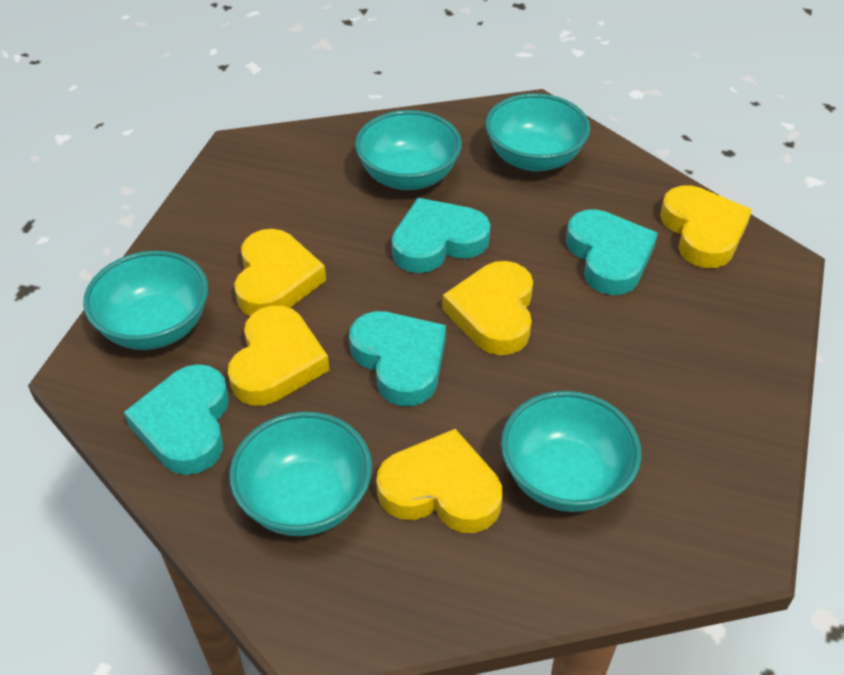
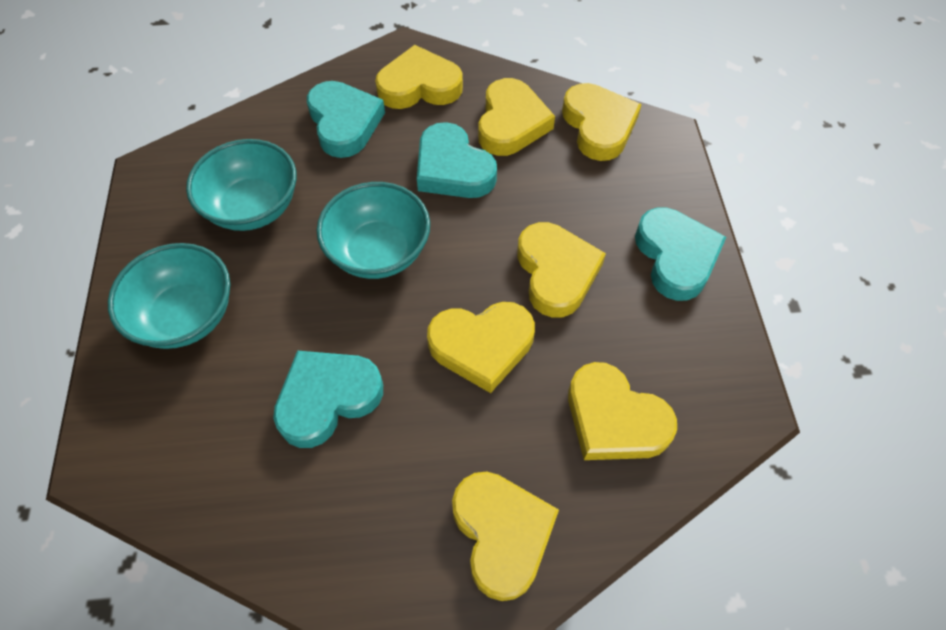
turquoise bowl: 5 -> 3
yellow heart: 5 -> 7

